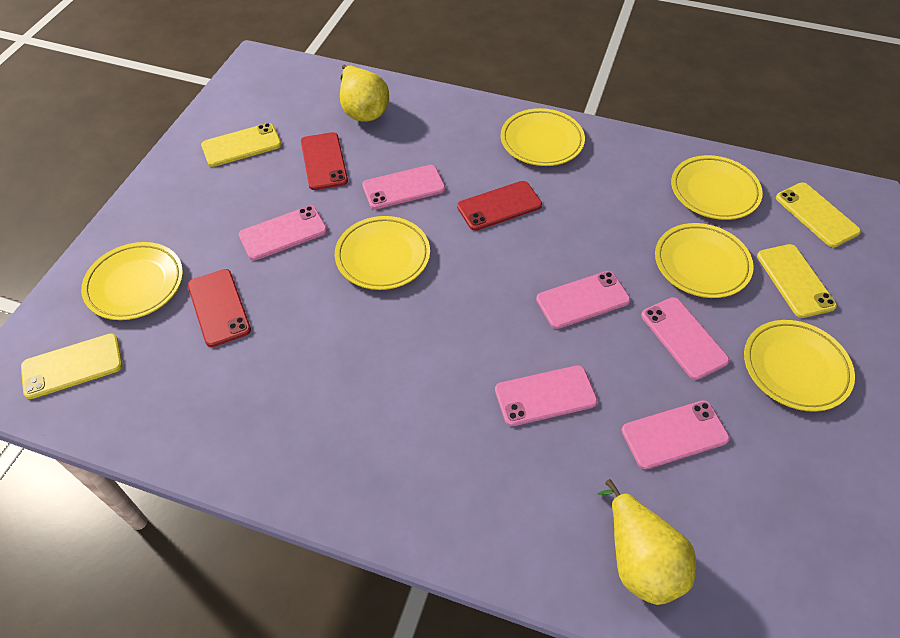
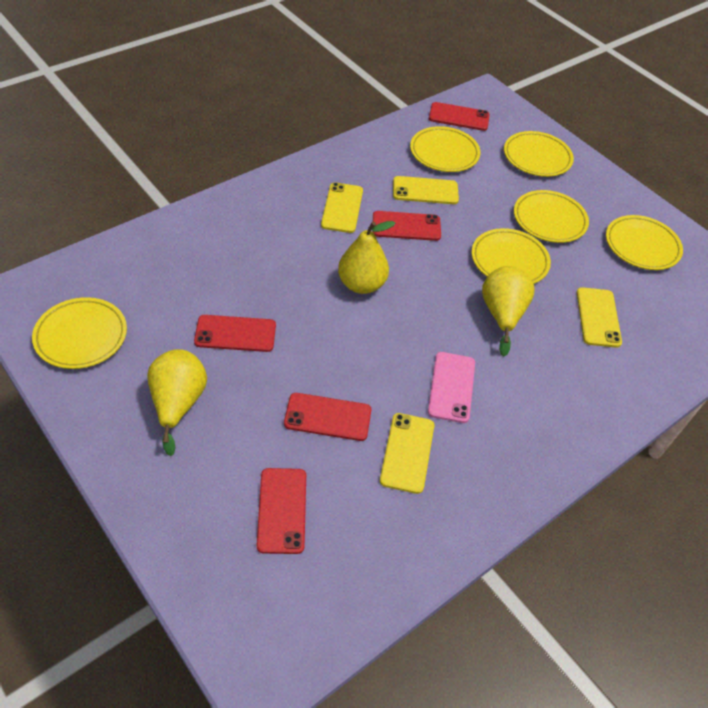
pink phone: 6 -> 1
red phone: 3 -> 5
yellow pear: 2 -> 3

